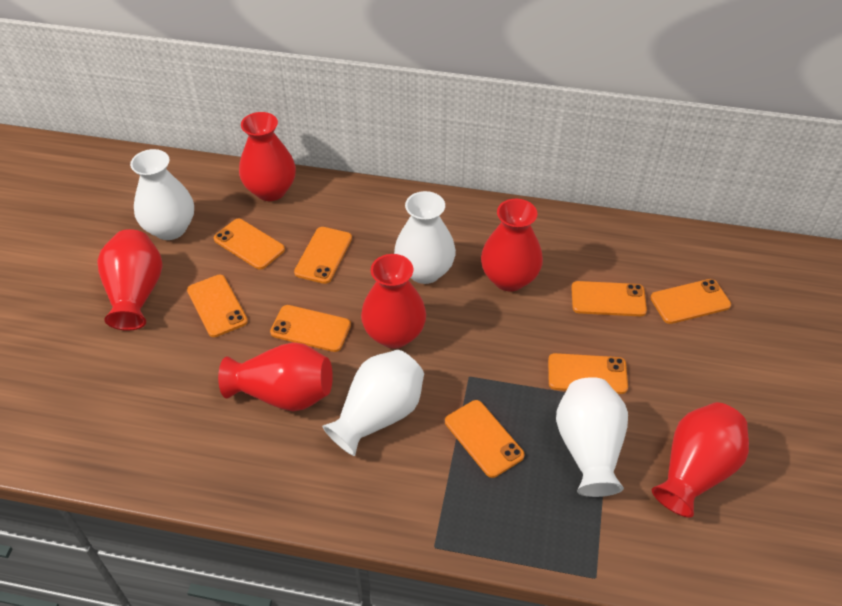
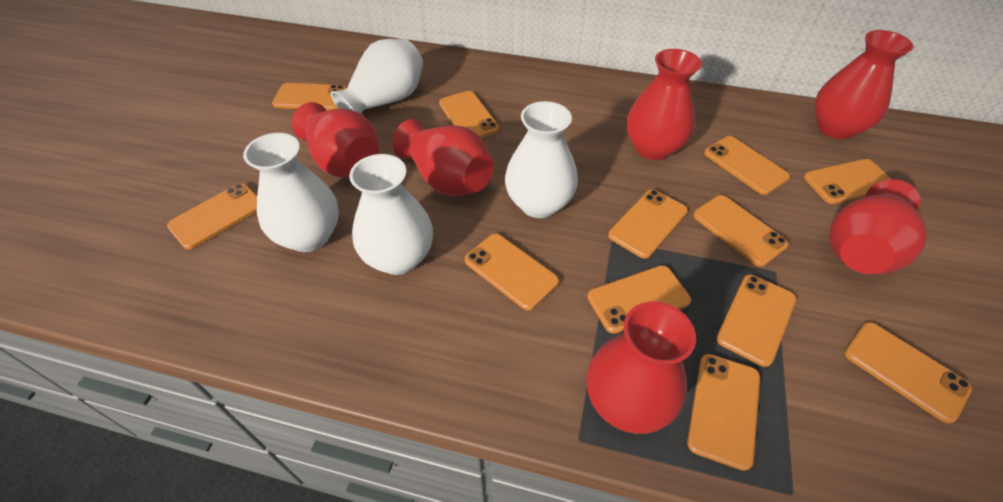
orange phone: 8 -> 12

